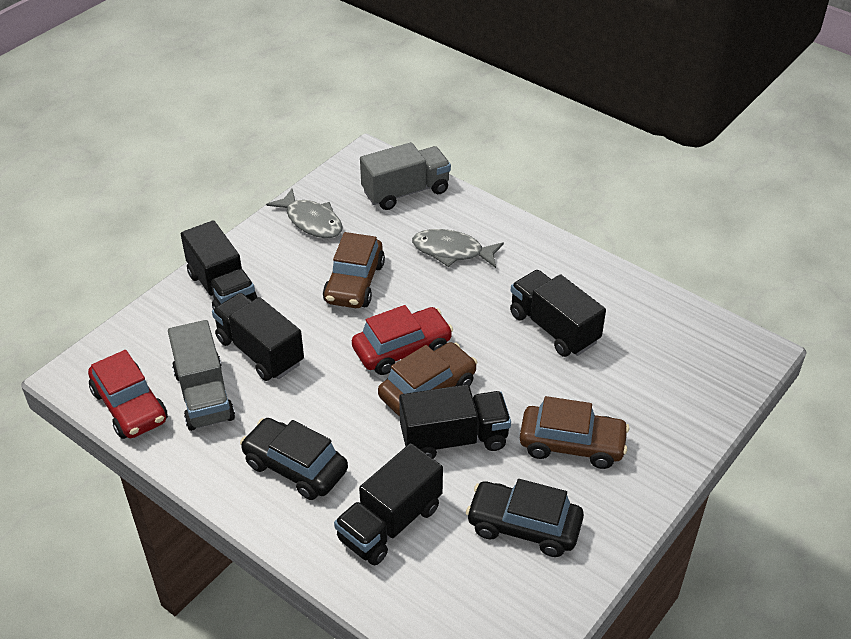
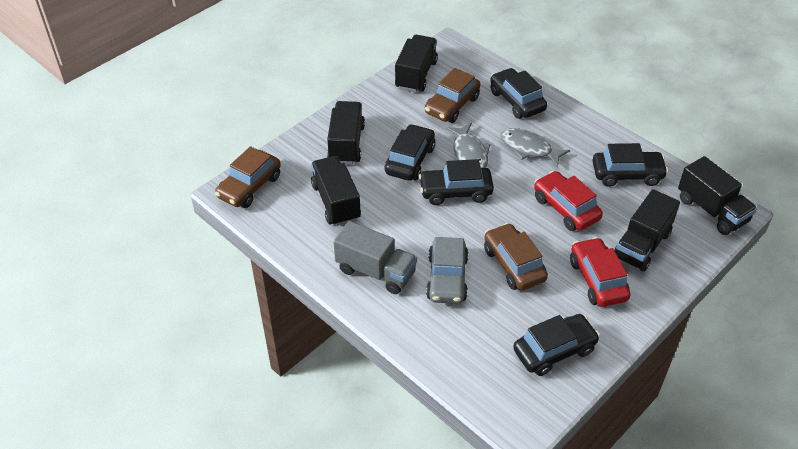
black car: 2 -> 5
grey car: 0 -> 1
grey truck: 2 -> 1

